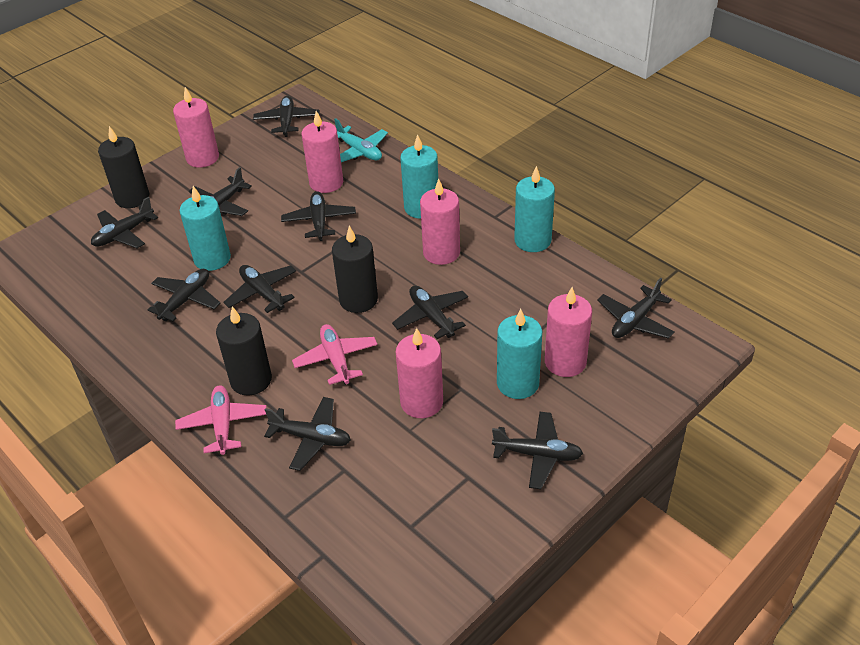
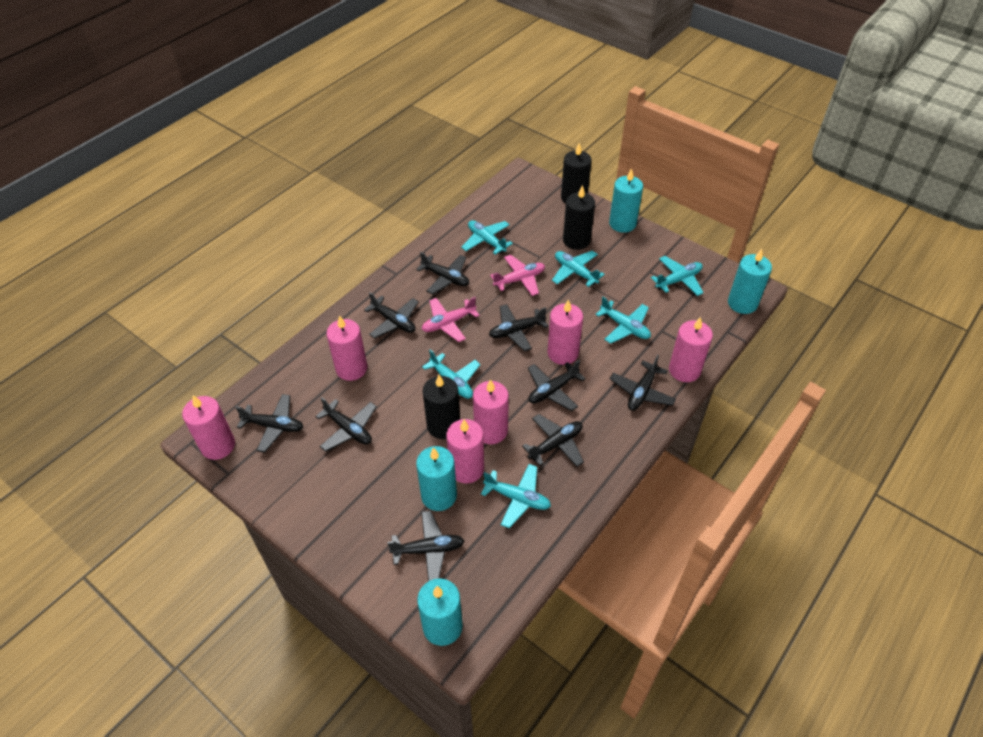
black plane: 10 -> 9
pink candle: 5 -> 6
turquoise plane: 1 -> 6

